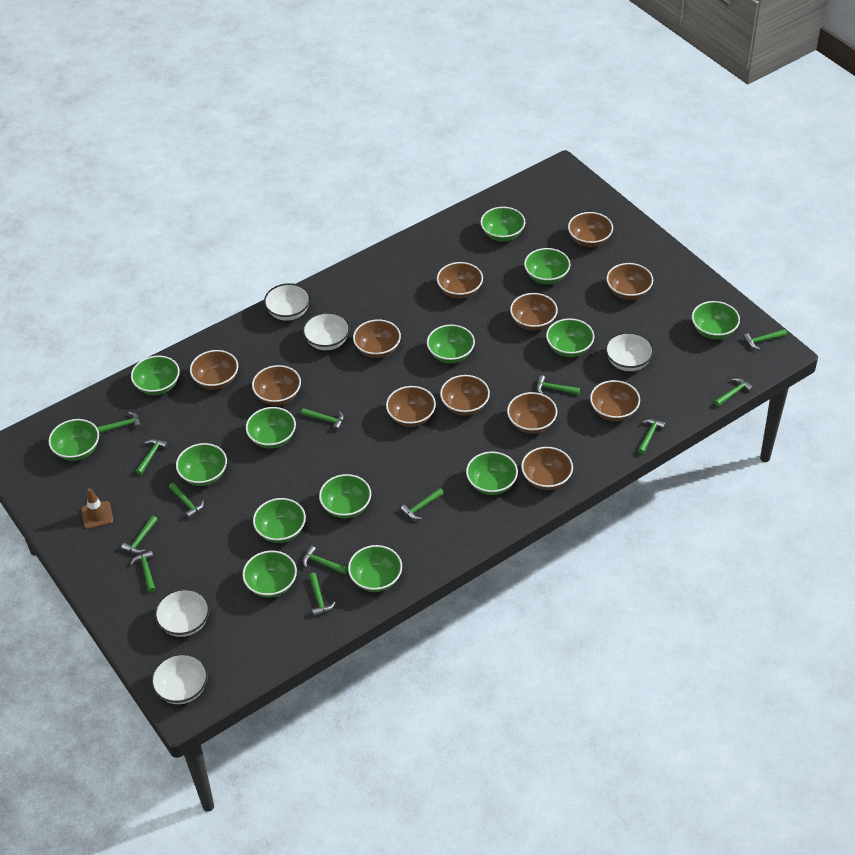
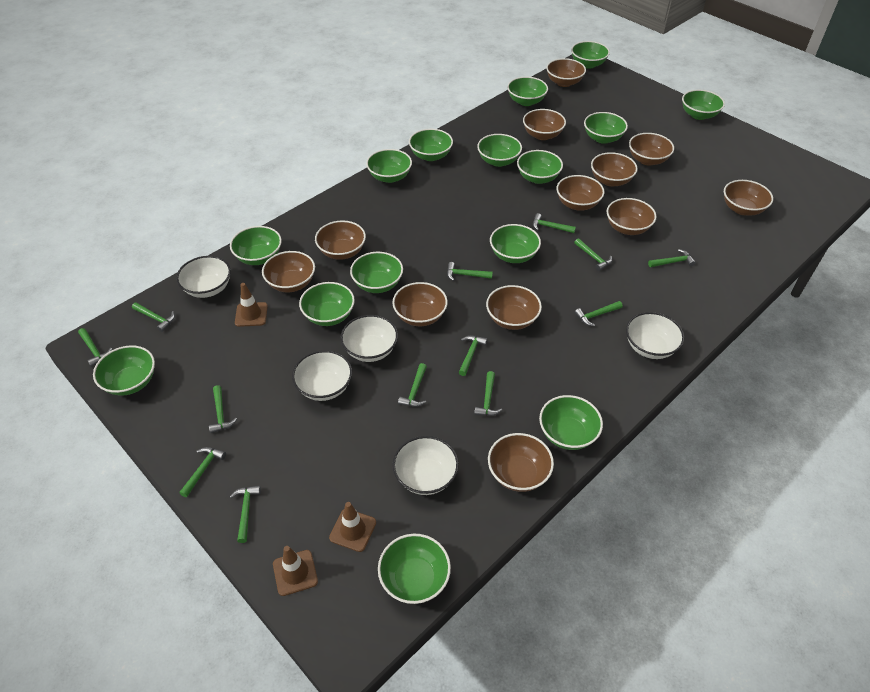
brown traffic cone: 1 -> 3
green bowl: 14 -> 15

